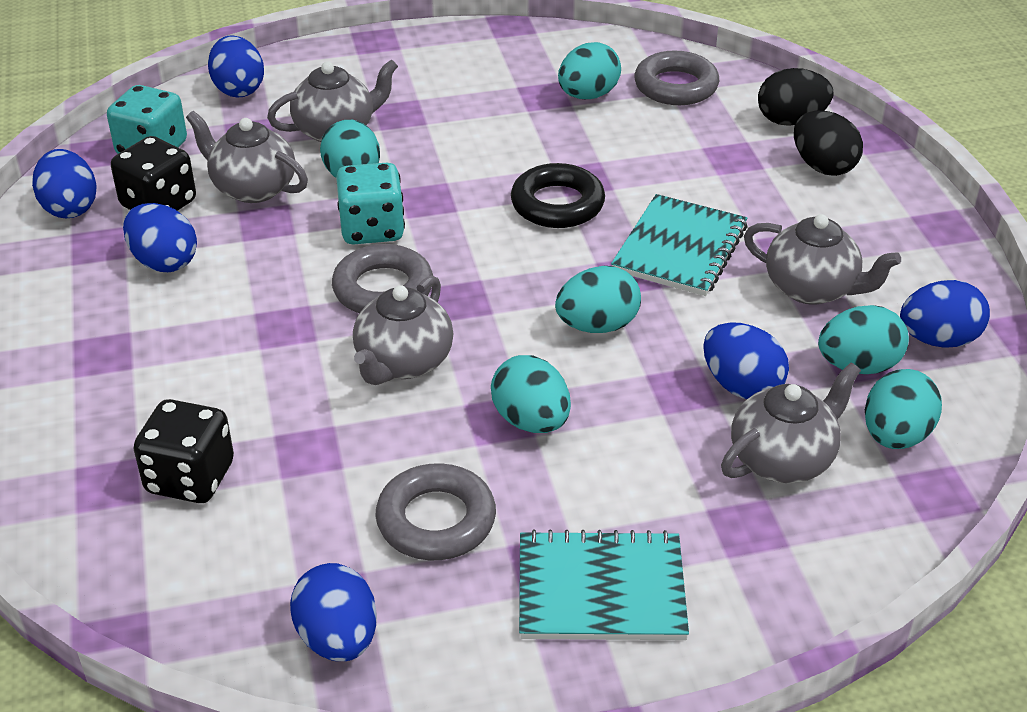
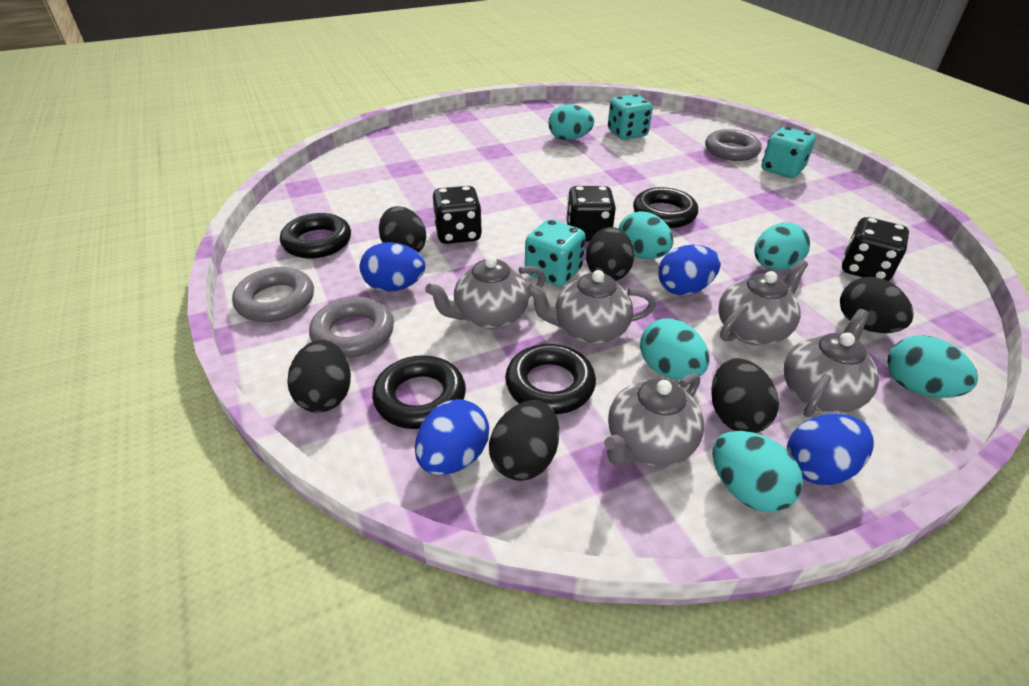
black dice: 2 -> 3
black egg: 2 -> 6
black ring: 1 -> 4
blue egg: 6 -> 4
turquoise dice: 2 -> 3
turquoise notebook: 2 -> 0

